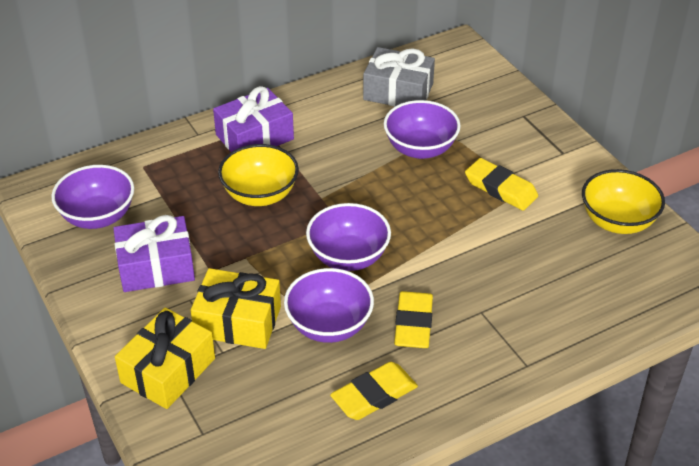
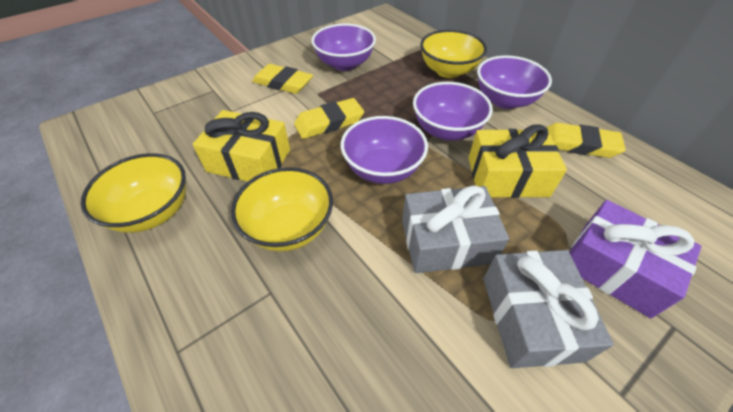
grey gift: 1 -> 2
purple gift: 2 -> 1
yellow bowl: 2 -> 3

